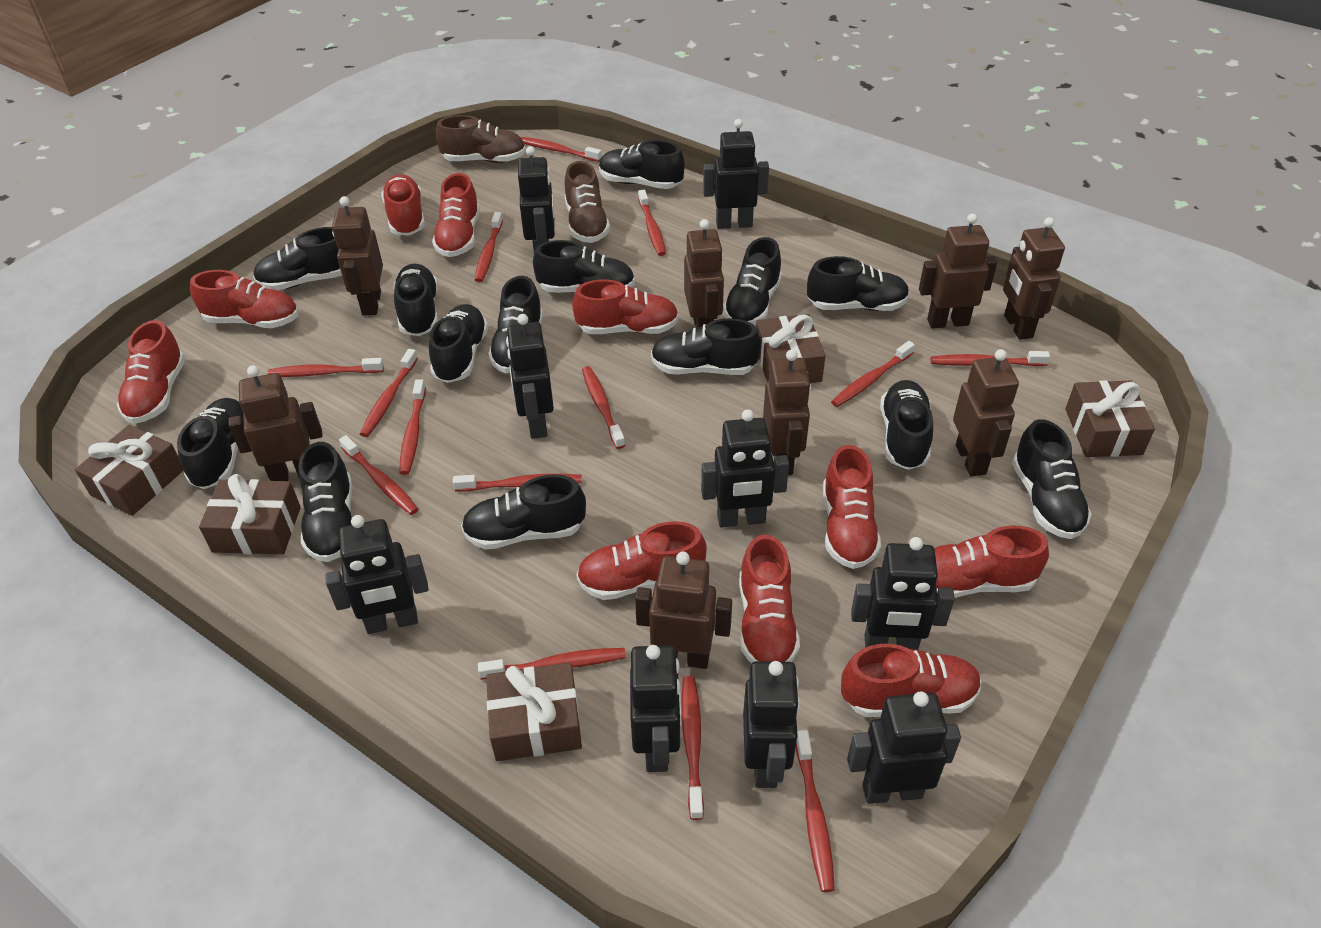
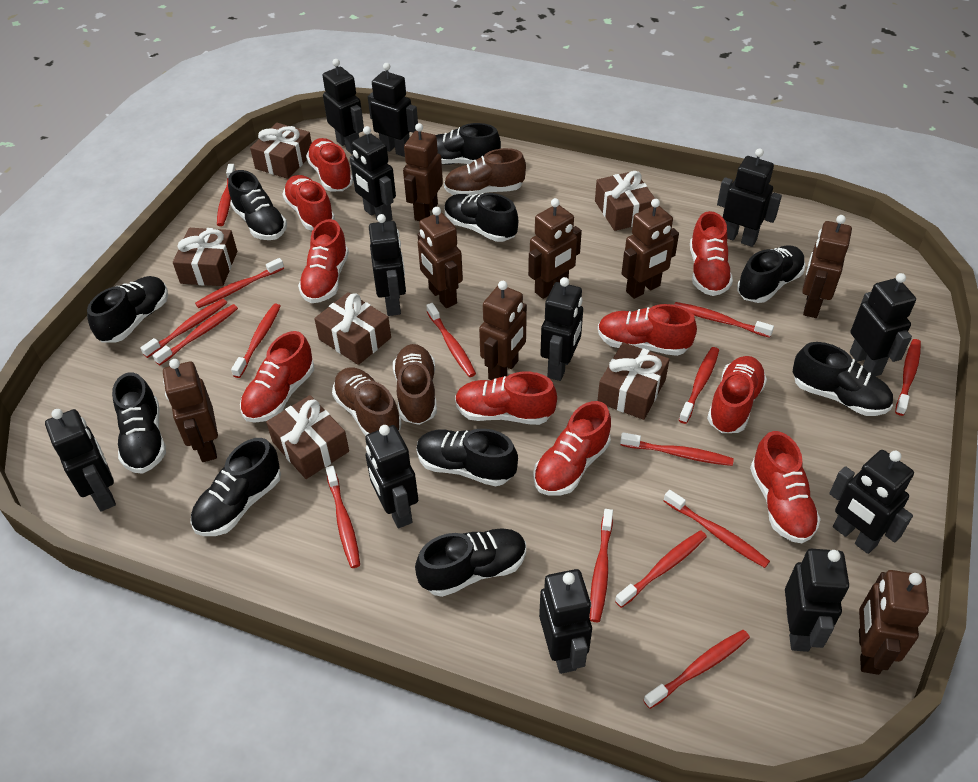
black robot: 9 -> 12
black shoe: 14 -> 10
brown gift: 5 -> 6
brown shoe: 2 -> 3
red toothbrush: 14 -> 15

